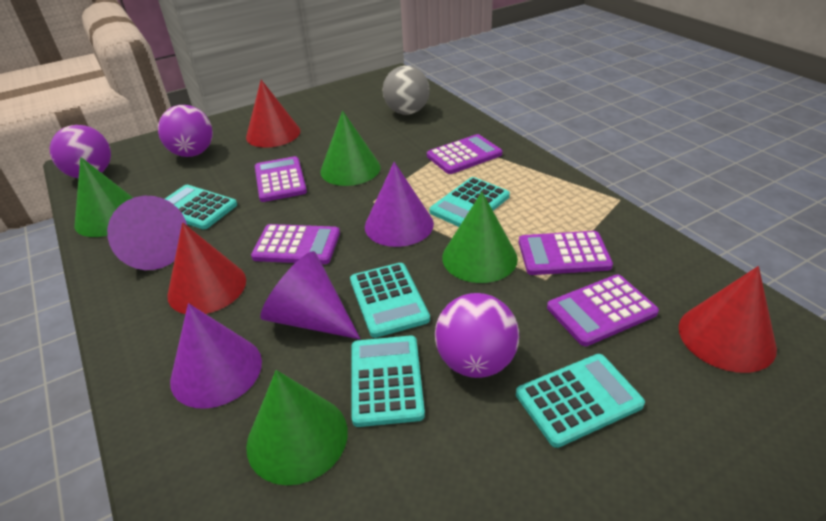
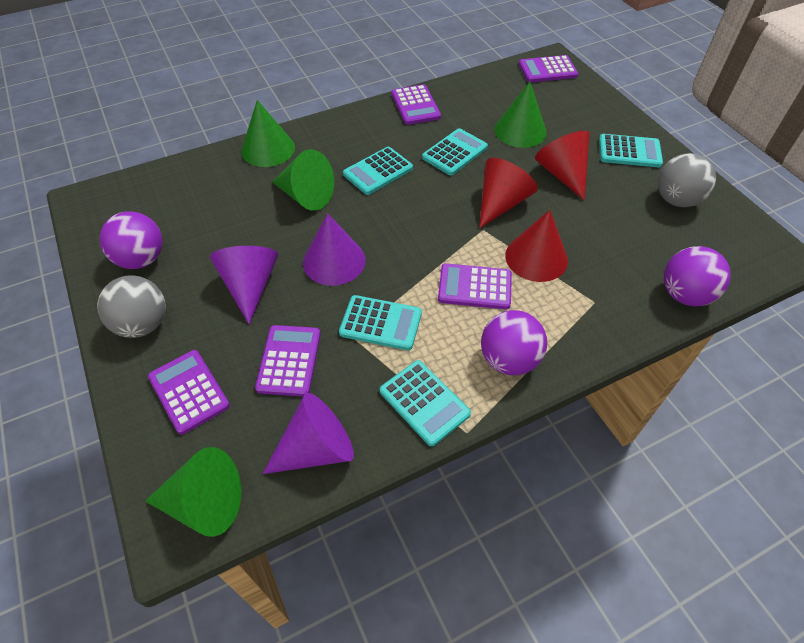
grey ball: 1 -> 2
purple cone: 4 -> 3

